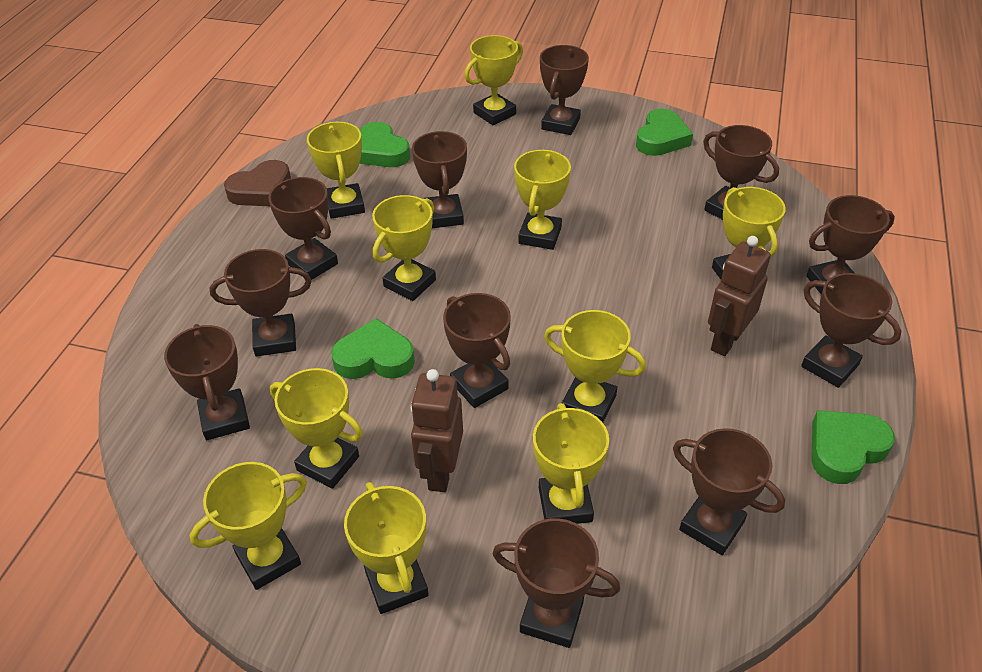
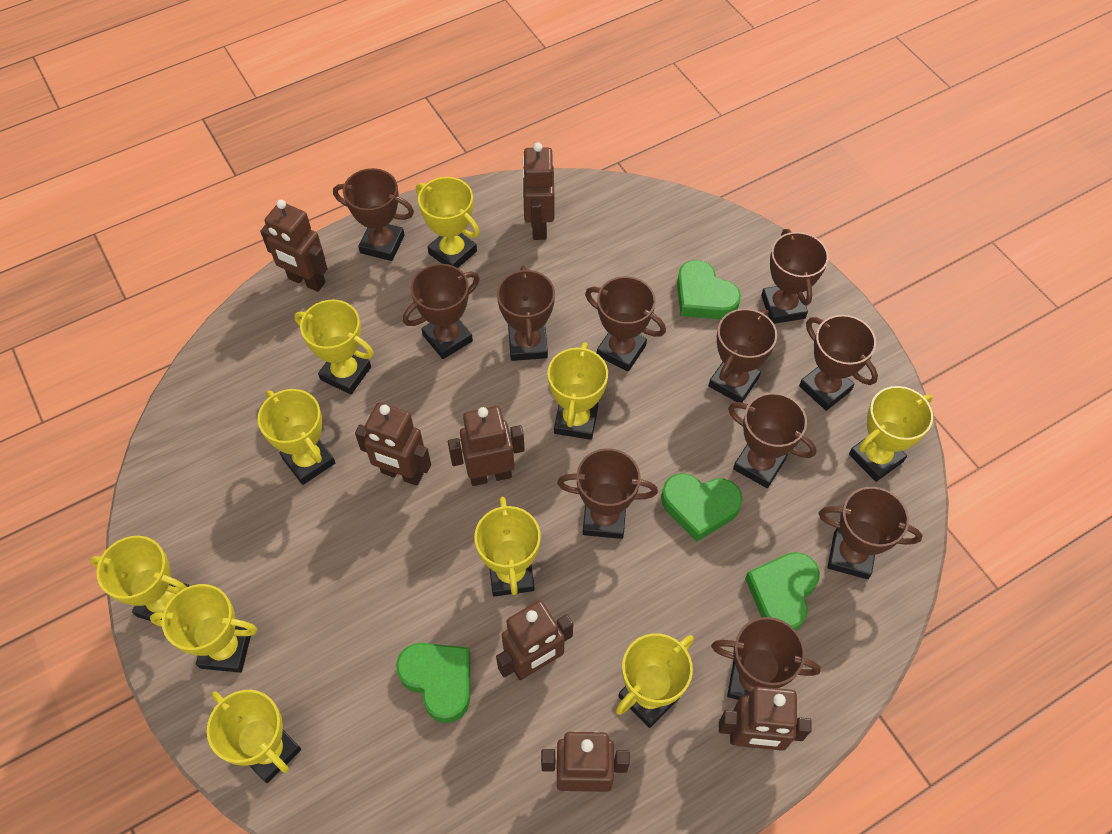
brown heart: 1 -> 0
brown robot: 2 -> 7

